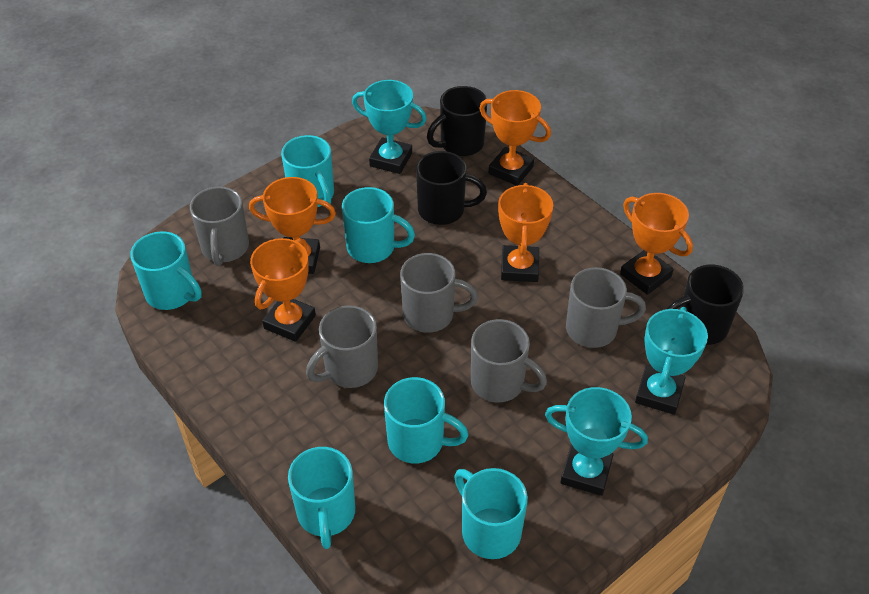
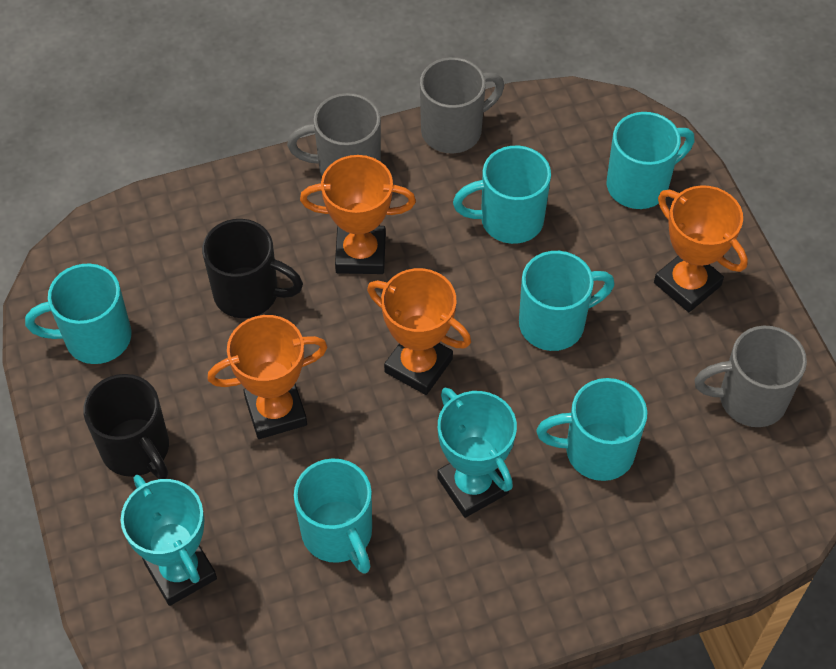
black mug: 3 -> 2
grey mug: 5 -> 3
orange trophy: 5 -> 4
turquoise trophy: 3 -> 2

